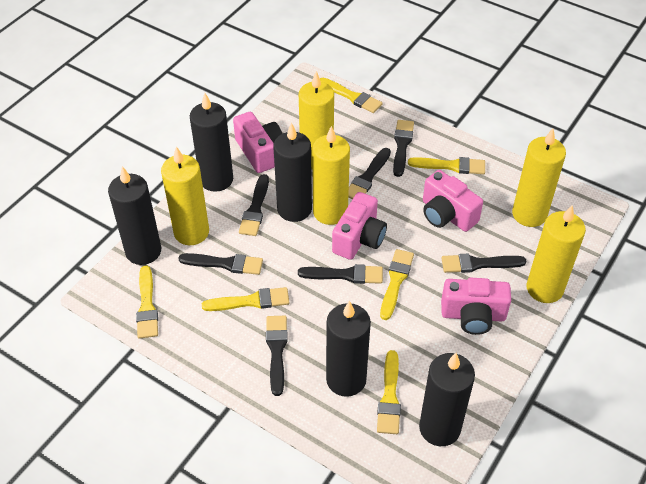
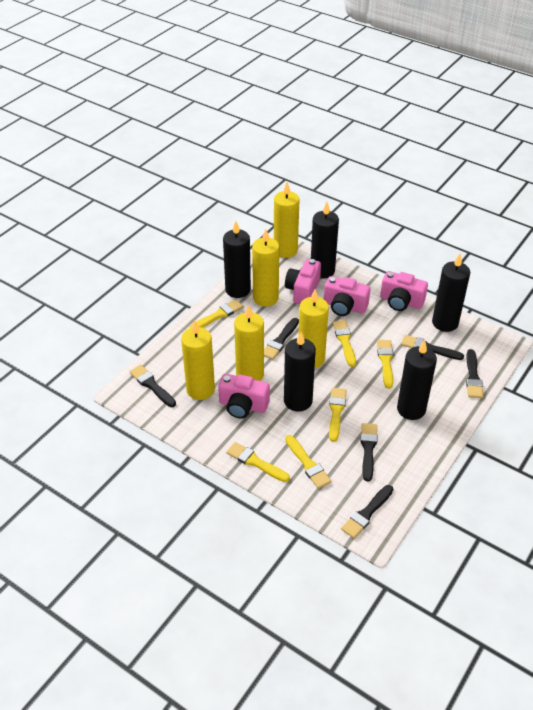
black brush: 7 -> 6

